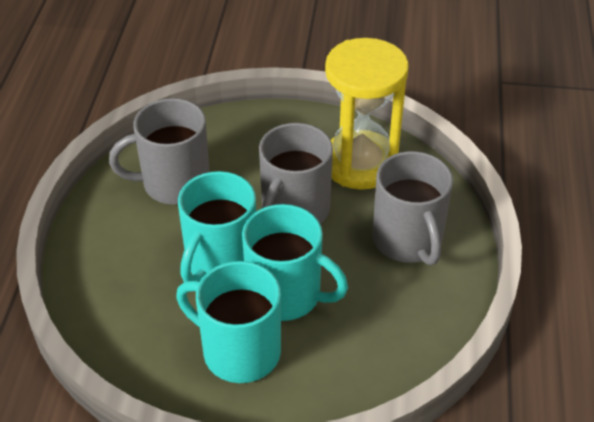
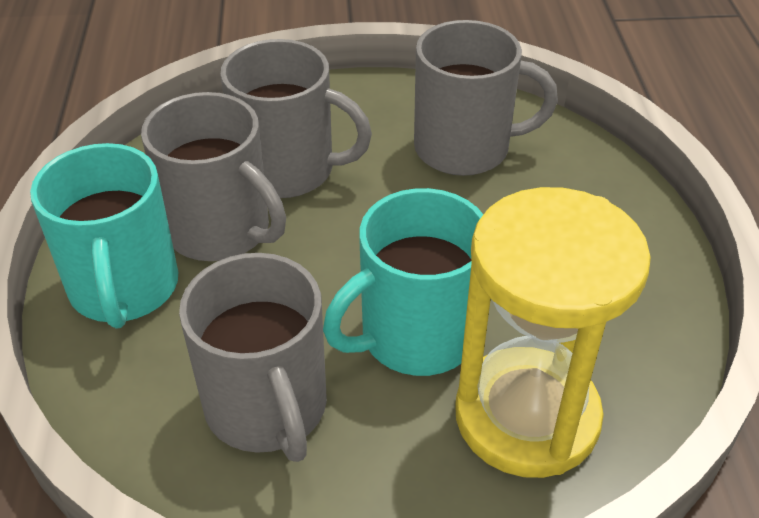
grey mug: 3 -> 4
turquoise mug: 3 -> 2

